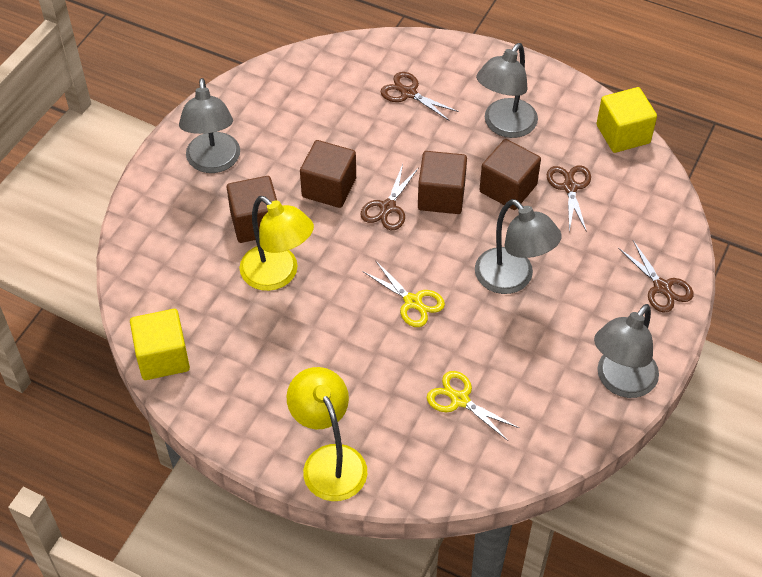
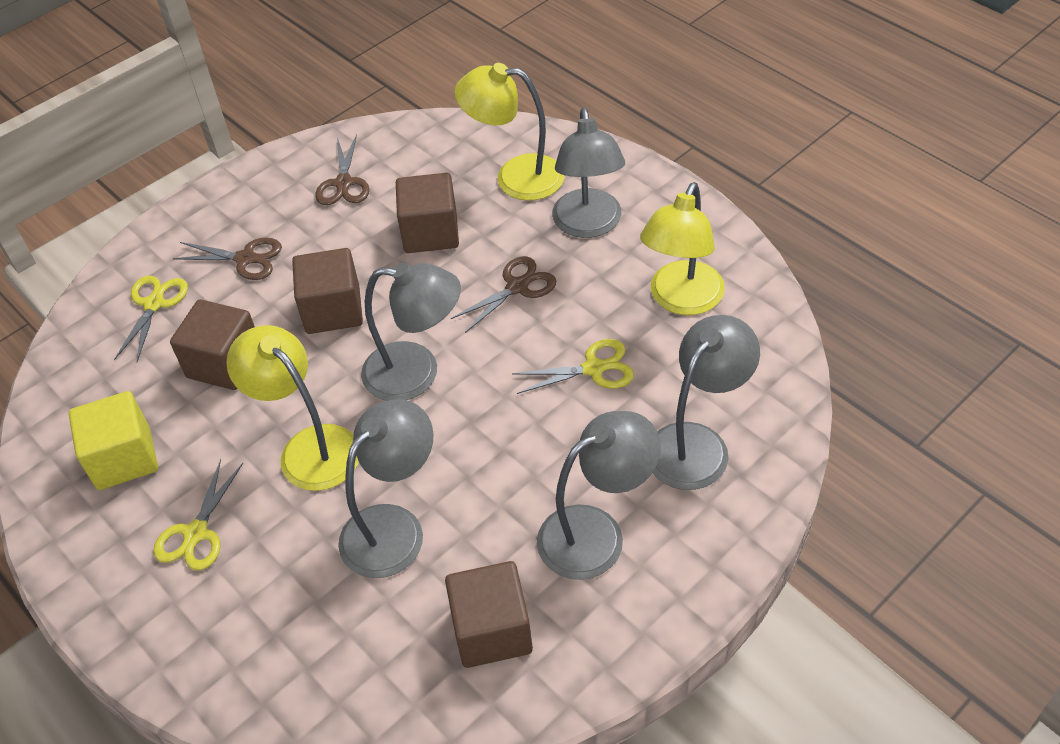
brown scissors: 4 -> 3
grey lamp: 4 -> 5
yellow cube: 2 -> 1
yellow lamp: 2 -> 3
yellow scissors: 2 -> 3

